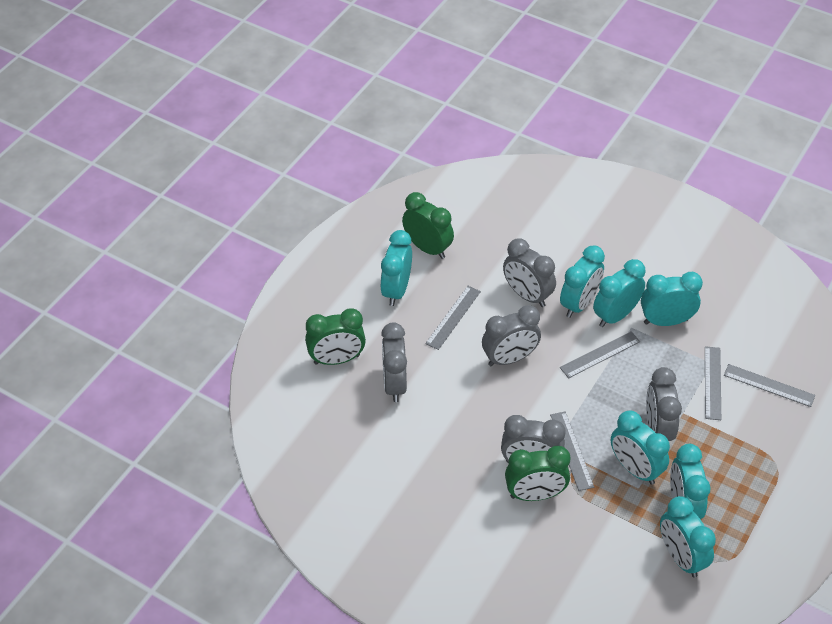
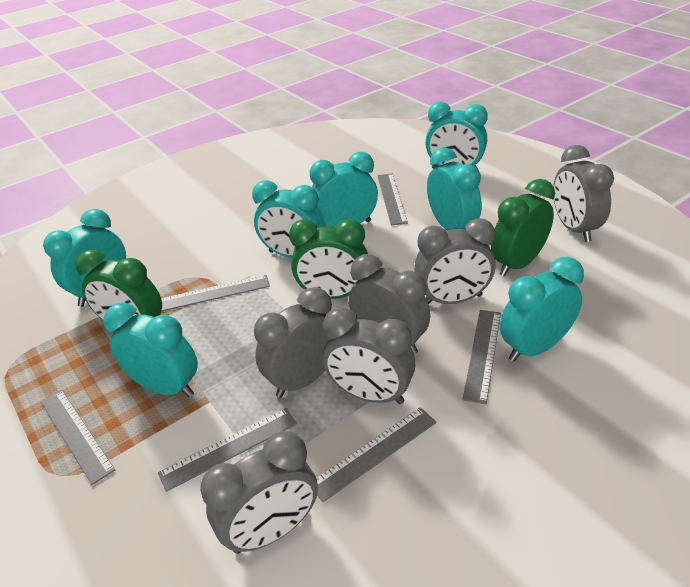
grey clock: 5 -> 6
grey ruler: 5 -> 6

